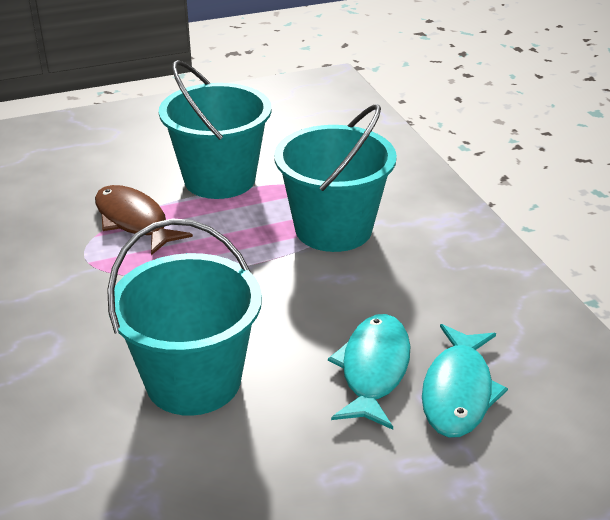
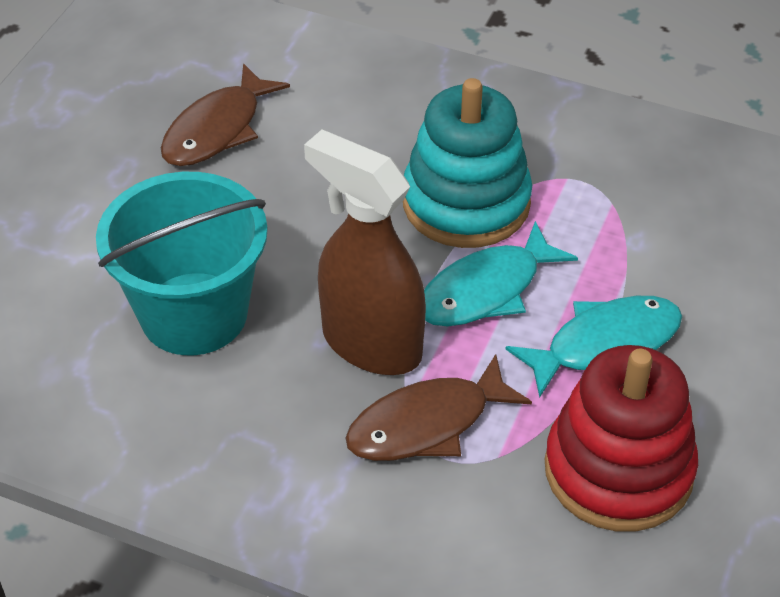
brown fish: 1 -> 2
brown spray bottle: 0 -> 1
red stacking toy: 0 -> 1
turquoise bucket: 3 -> 1
turquoise stacking toy: 0 -> 1

